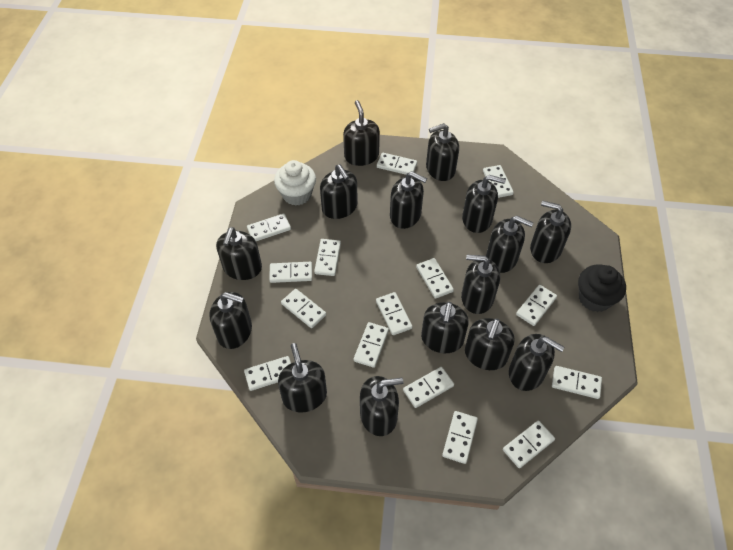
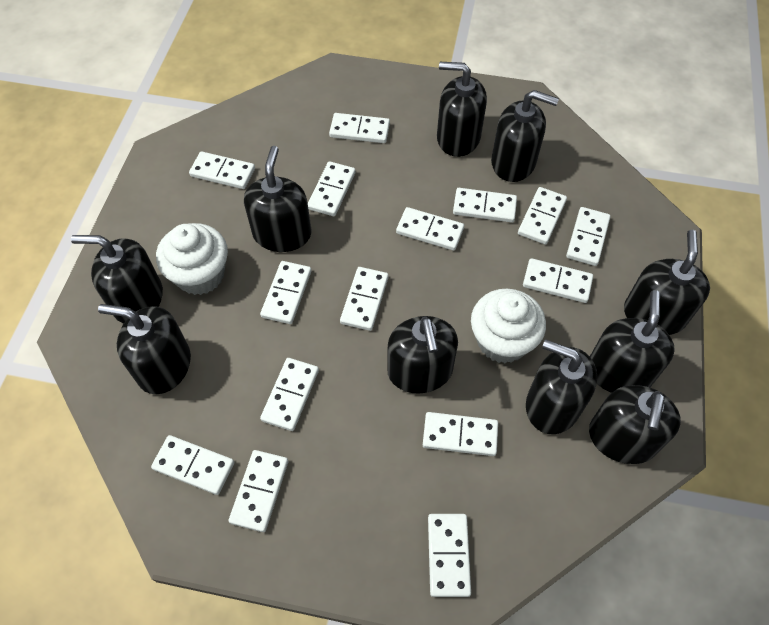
black cupcake: 1 -> 0
black soap dispenser: 15 -> 10
white cupcake: 1 -> 2

